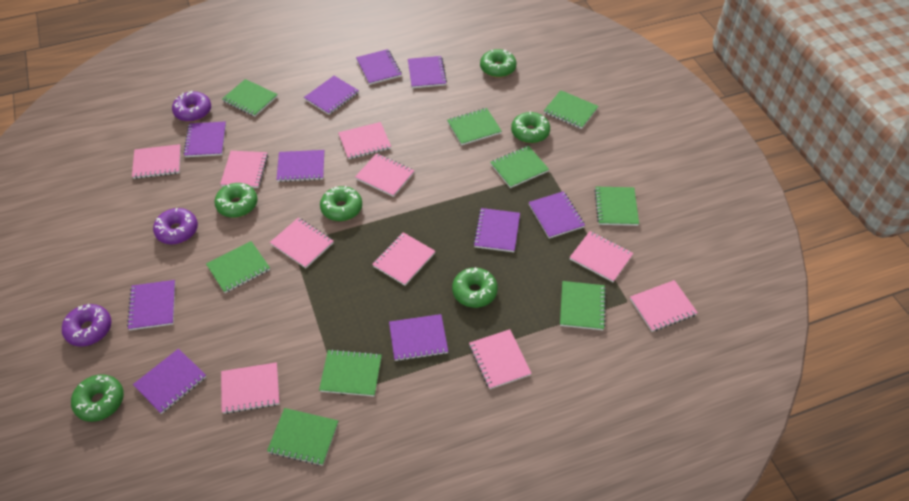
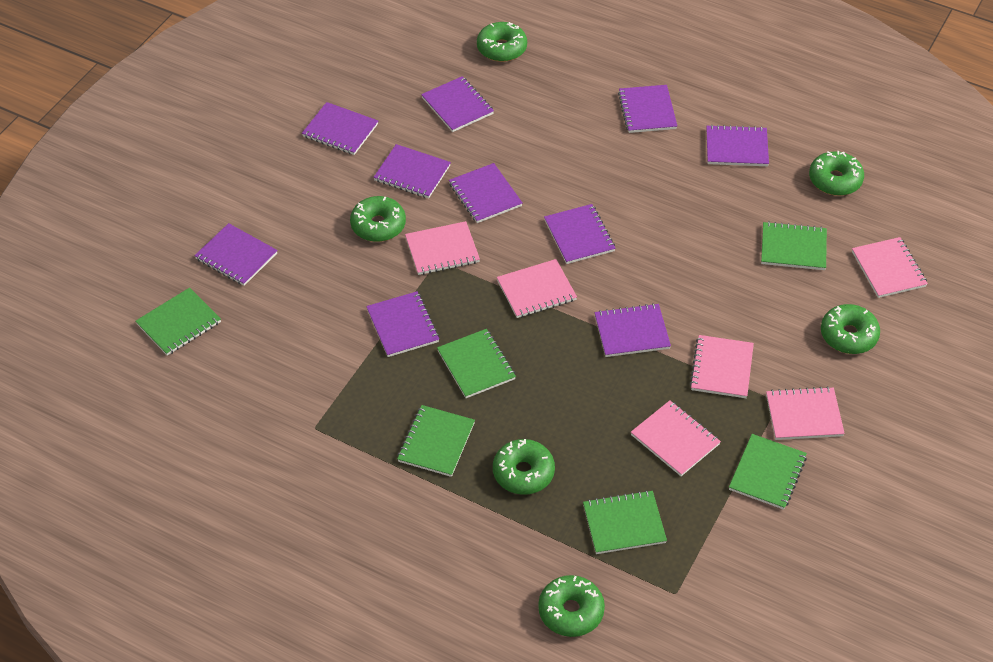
green notebook: 9 -> 6
pink notebook: 10 -> 6
purple donut: 3 -> 0

